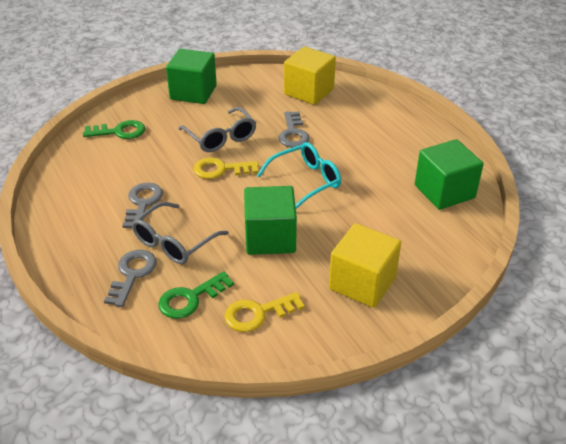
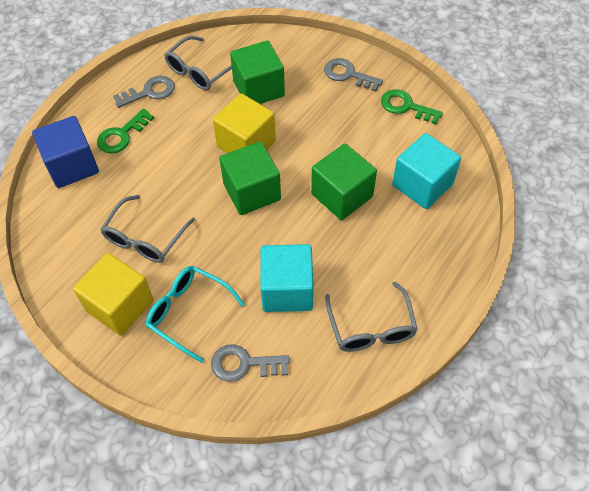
blue cube: 0 -> 1
grey glasses: 2 -> 3
turquoise cube: 0 -> 2
yellow key: 2 -> 0

